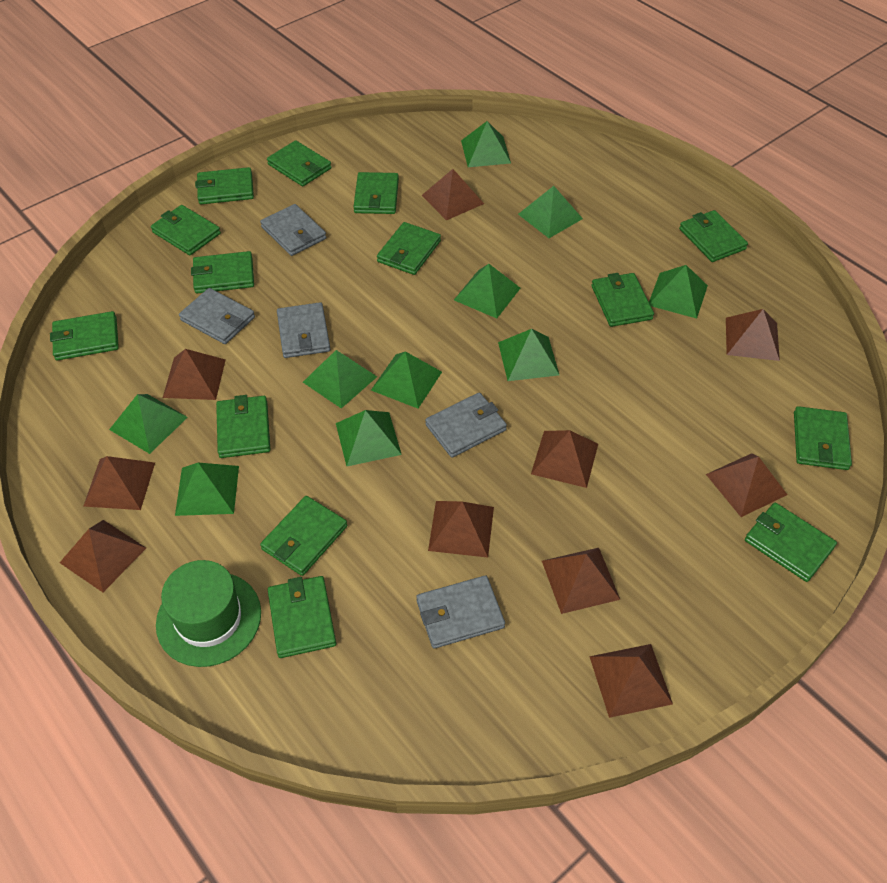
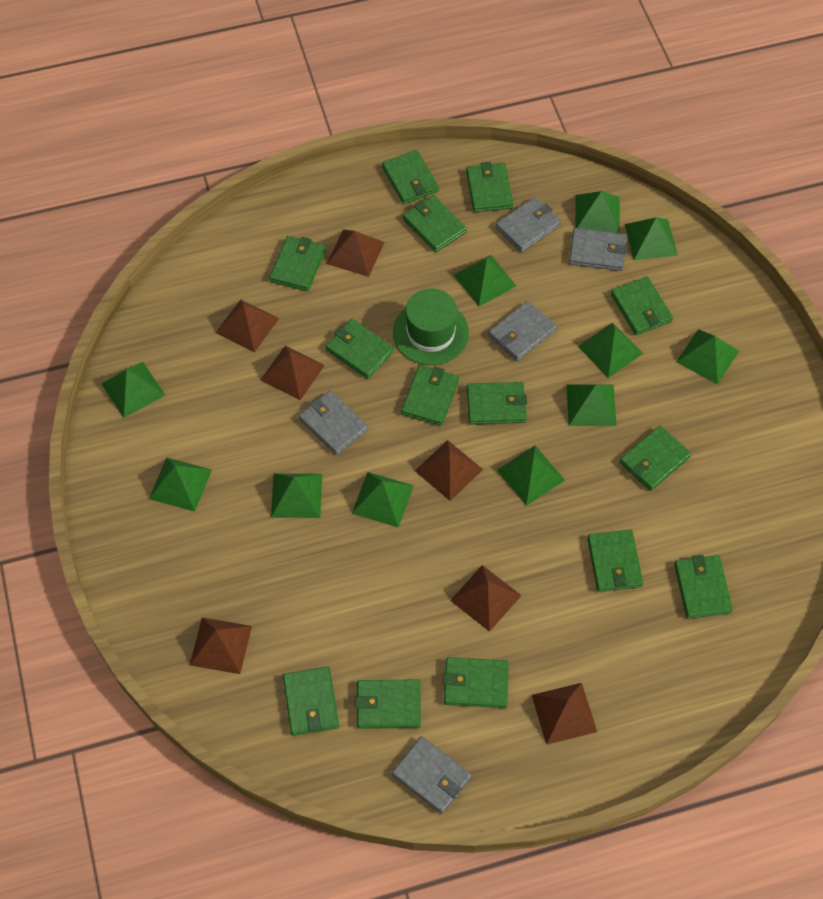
brown pyramid: 10 -> 7
green pyramid: 10 -> 11

